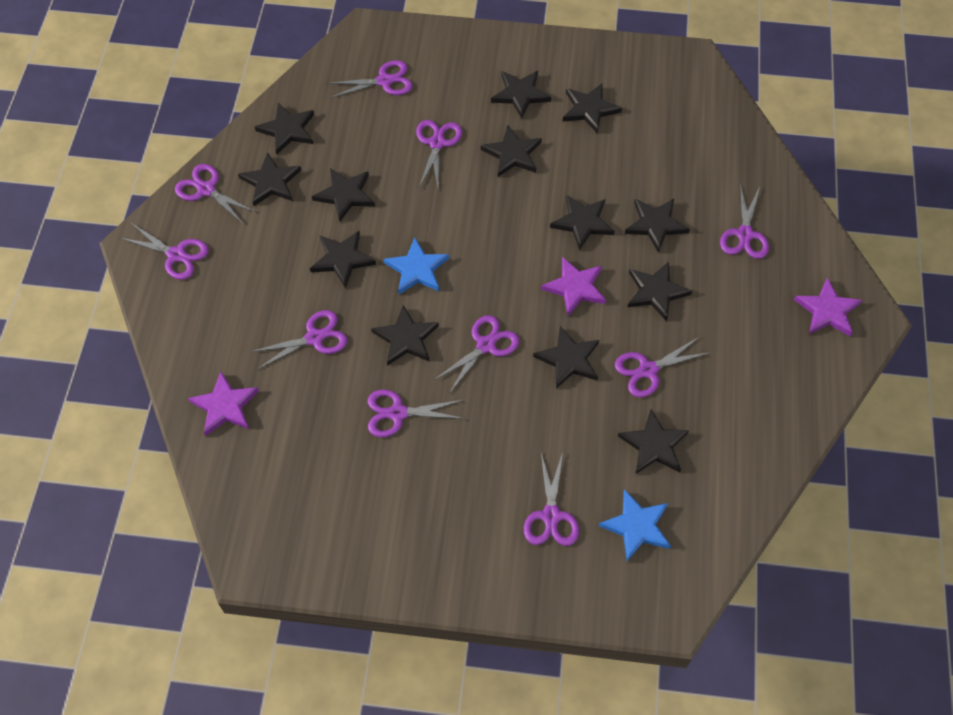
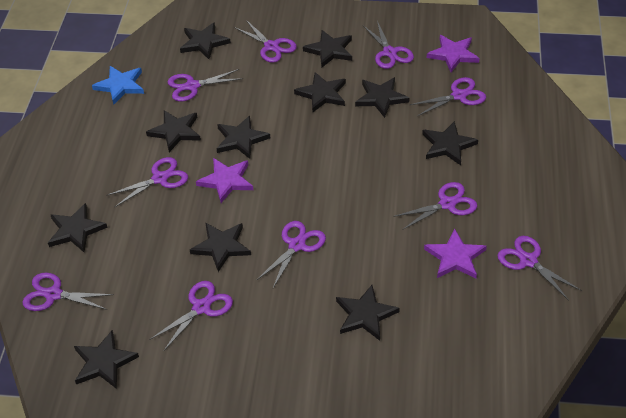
black star: 13 -> 11
blue star: 2 -> 1

